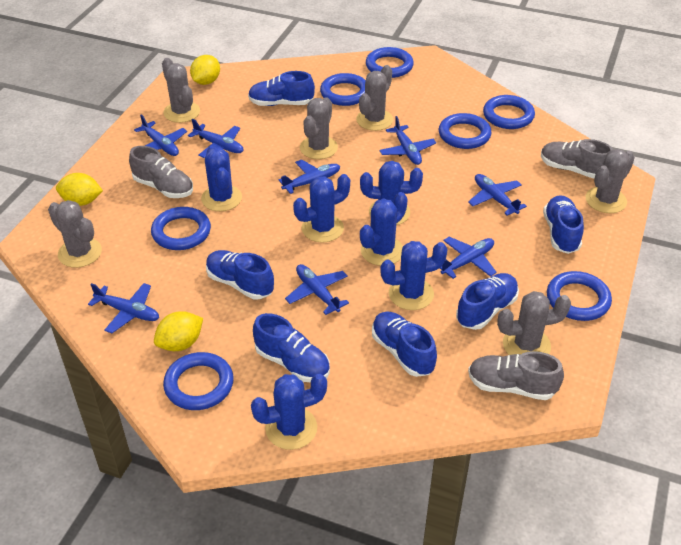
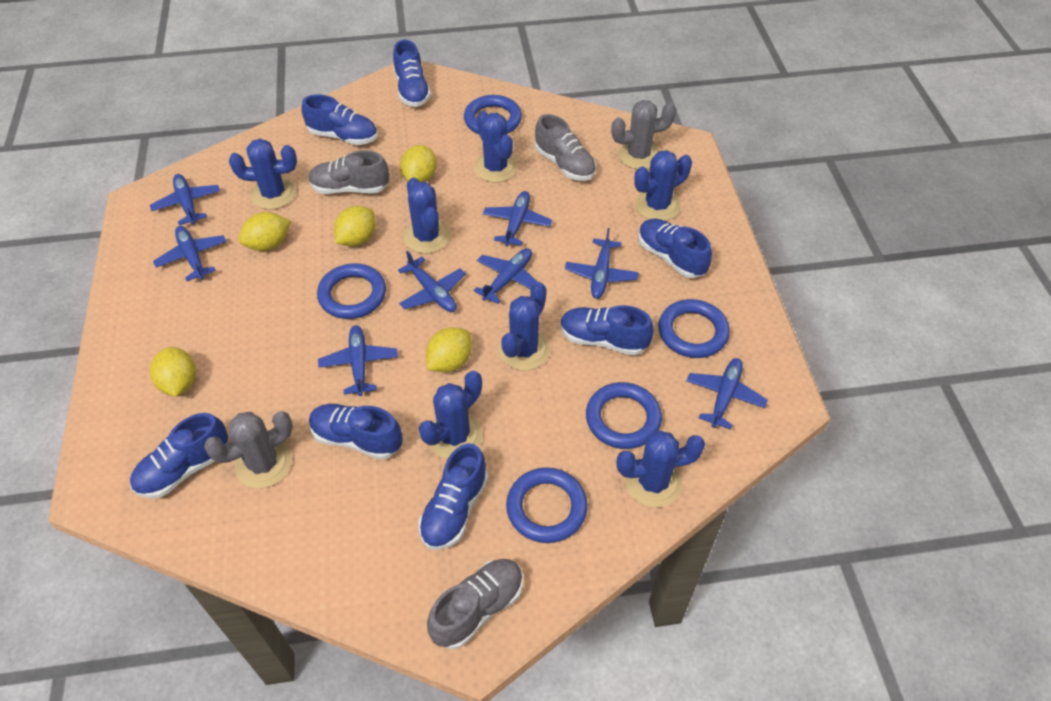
blue cactus: 6 -> 7
blue ring: 7 -> 5
blue shoe: 6 -> 7
grey cactus: 6 -> 2
yellow lemon: 3 -> 5

